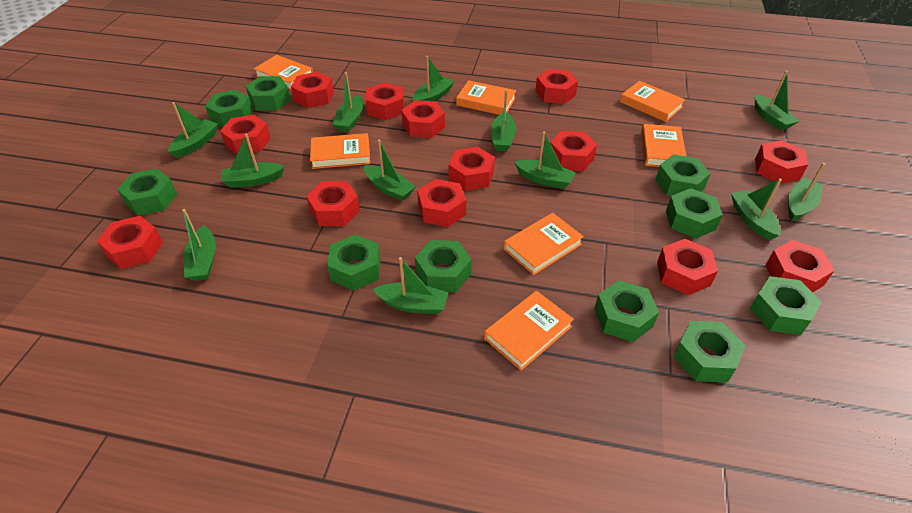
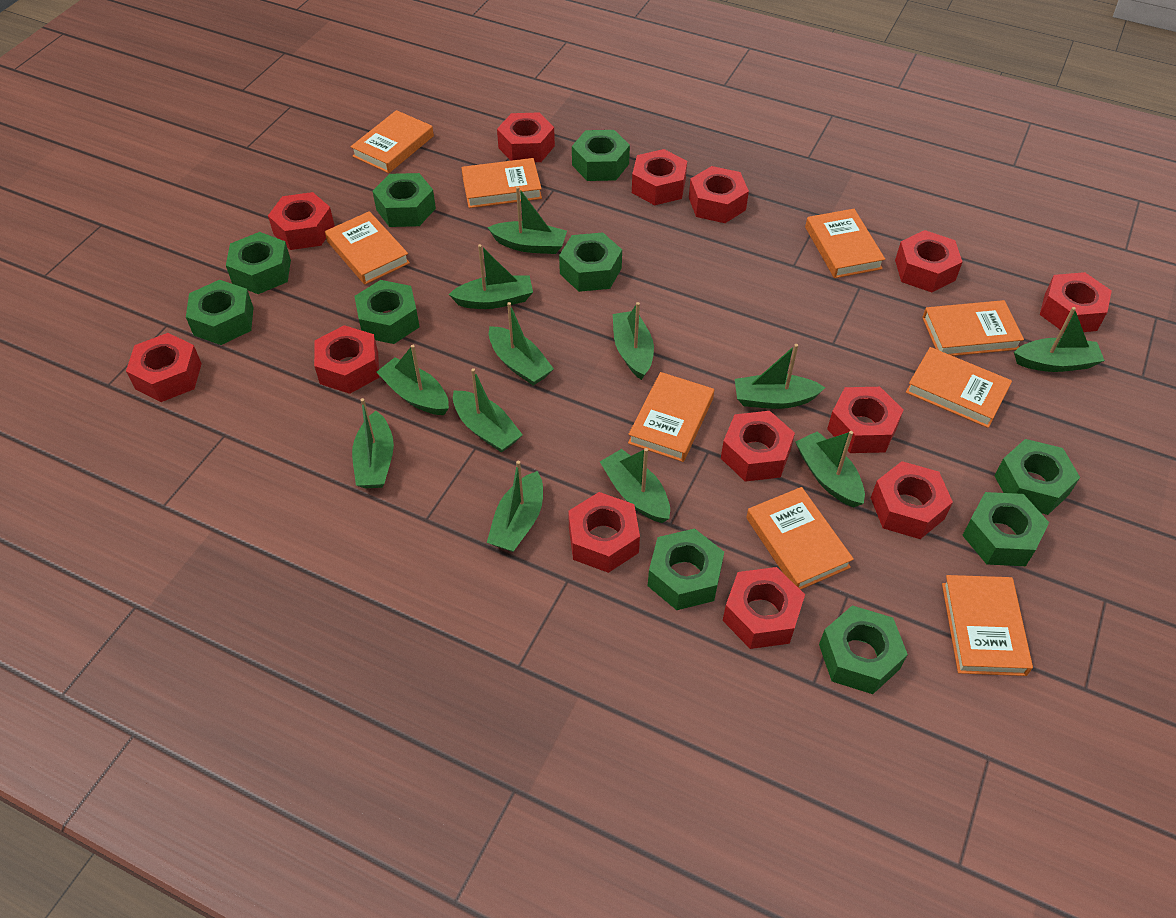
orange book: 7 -> 9

